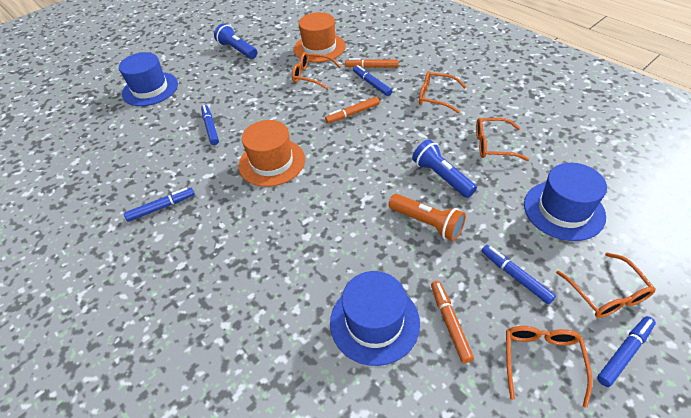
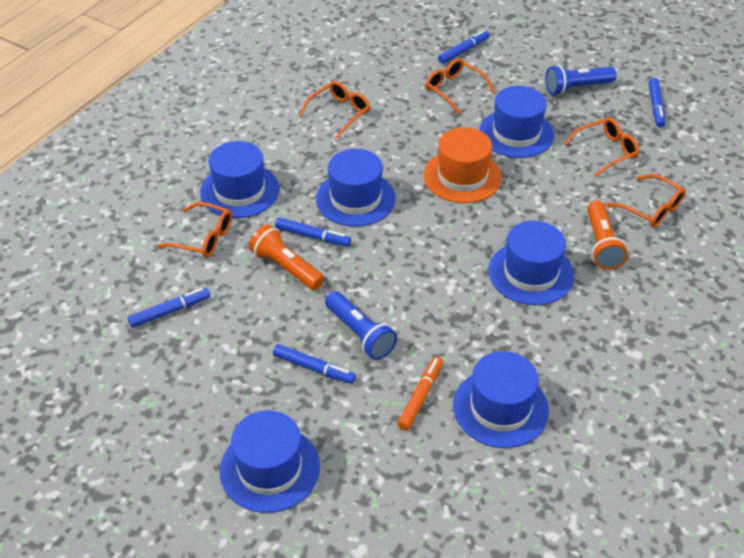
blue hat: 3 -> 6
orange flashlight: 1 -> 2
orange hat: 2 -> 1
orange marker: 3 -> 1

